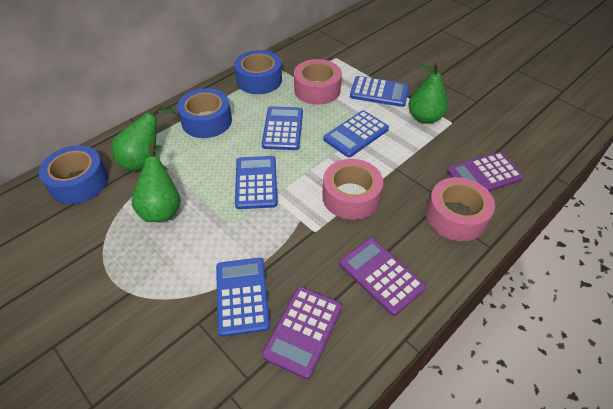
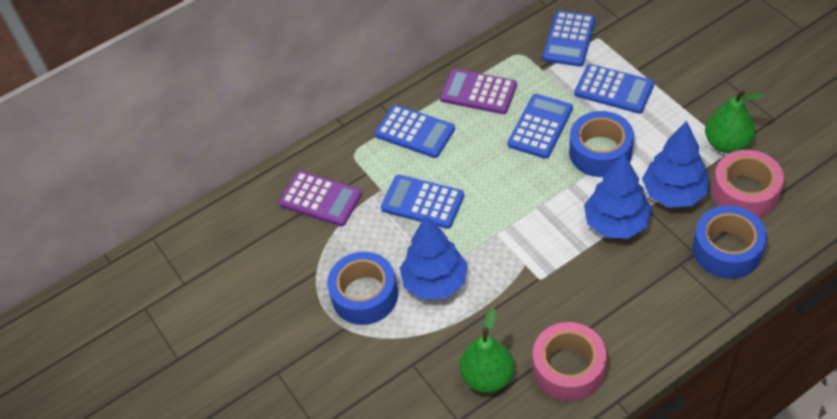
blue tree: 0 -> 3
green pear: 3 -> 2
pink tape: 3 -> 2
purple calculator: 3 -> 2

